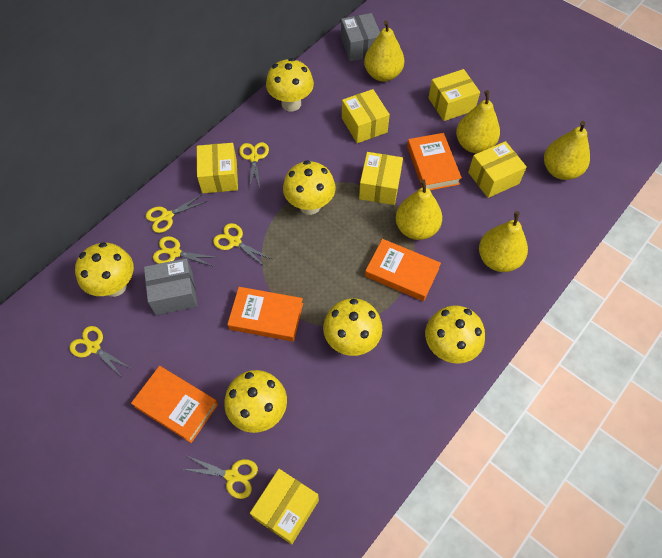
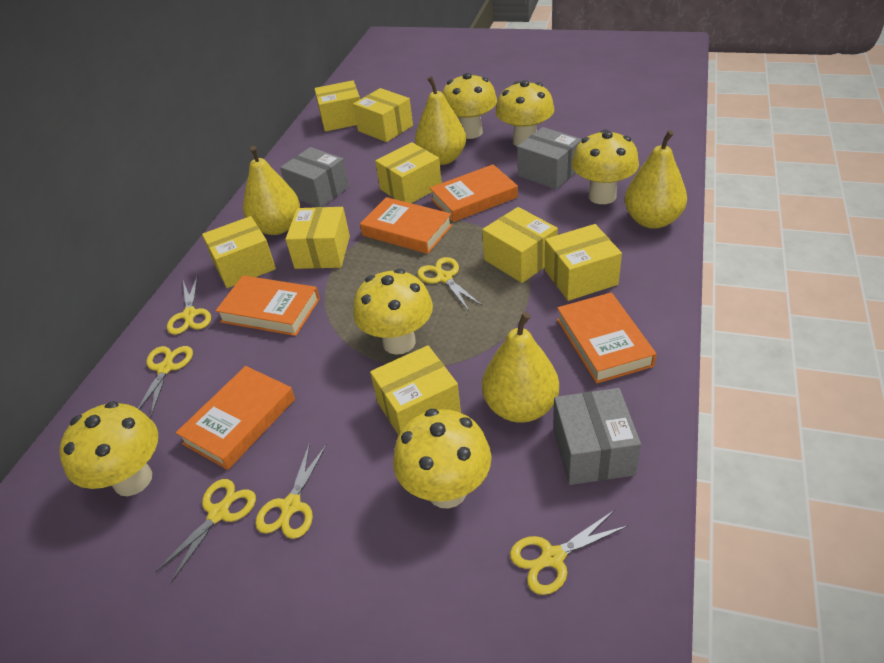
grey box: 2 -> 3
orange book: 4 -> 5
yellow box: 6 -> 8
yellow pear: 5 -> 4

